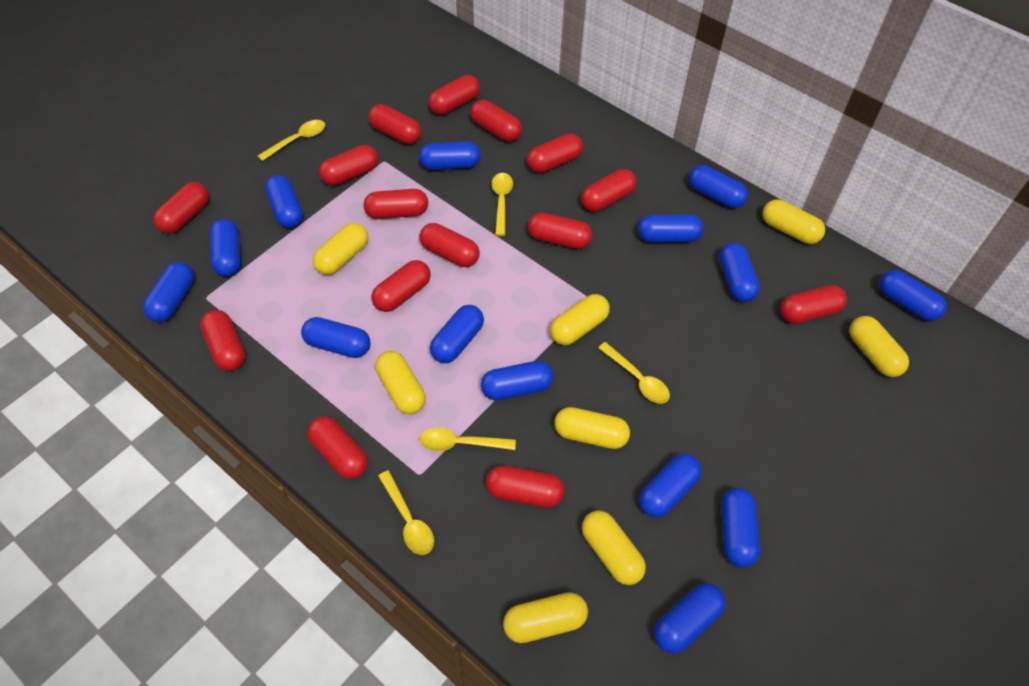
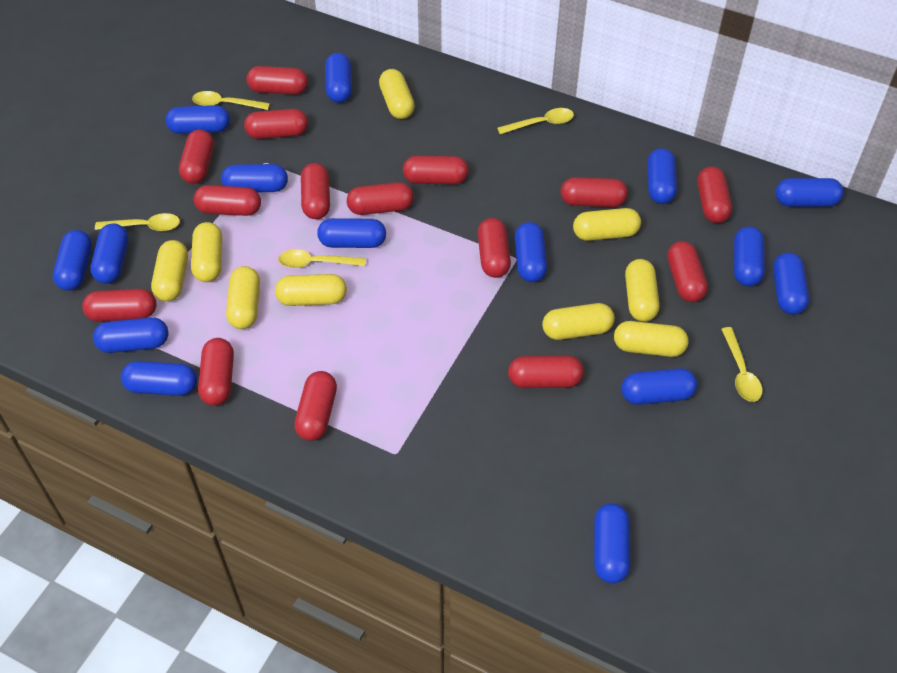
blue capsule: 14 -> 15
yellow capsule: 8 -> 9

